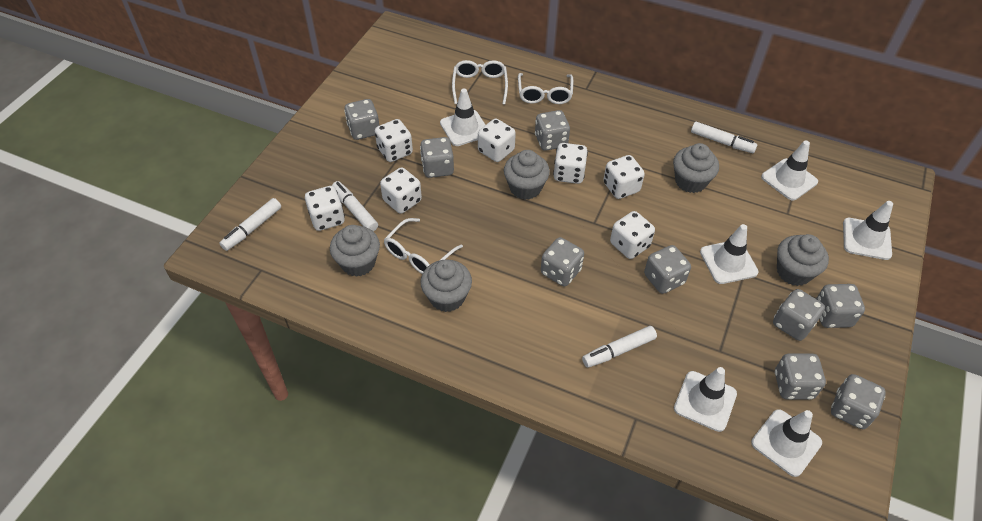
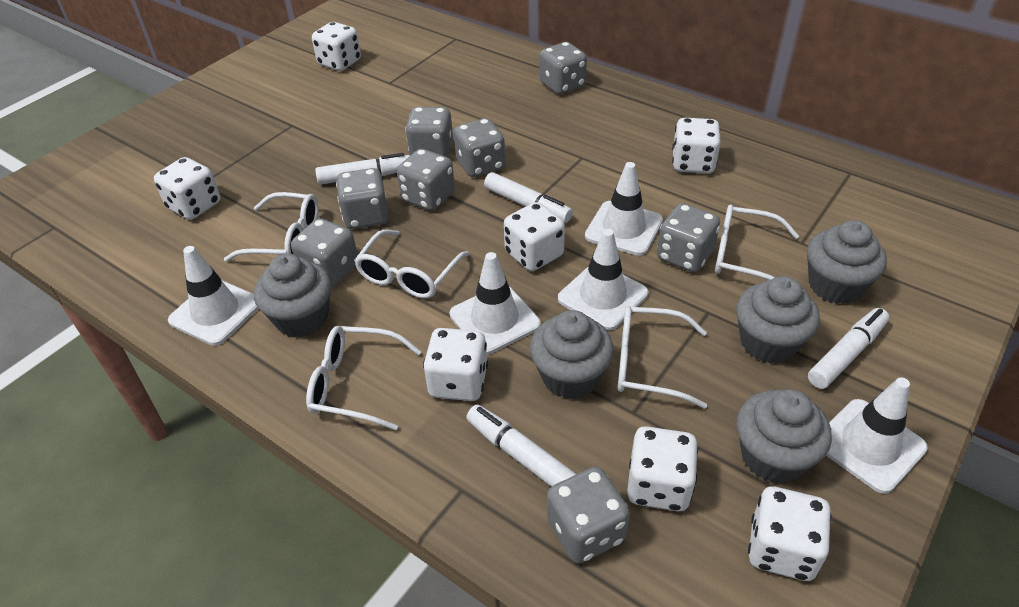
grey dice: 9 -> 8
white glasses: 3 -> 5
white traffic cone: 6 -> 5

